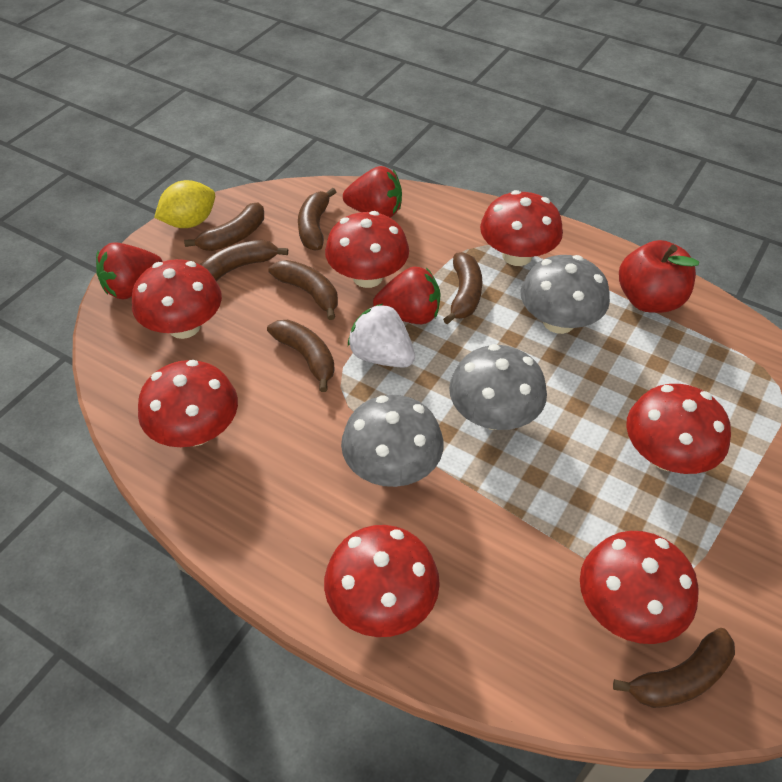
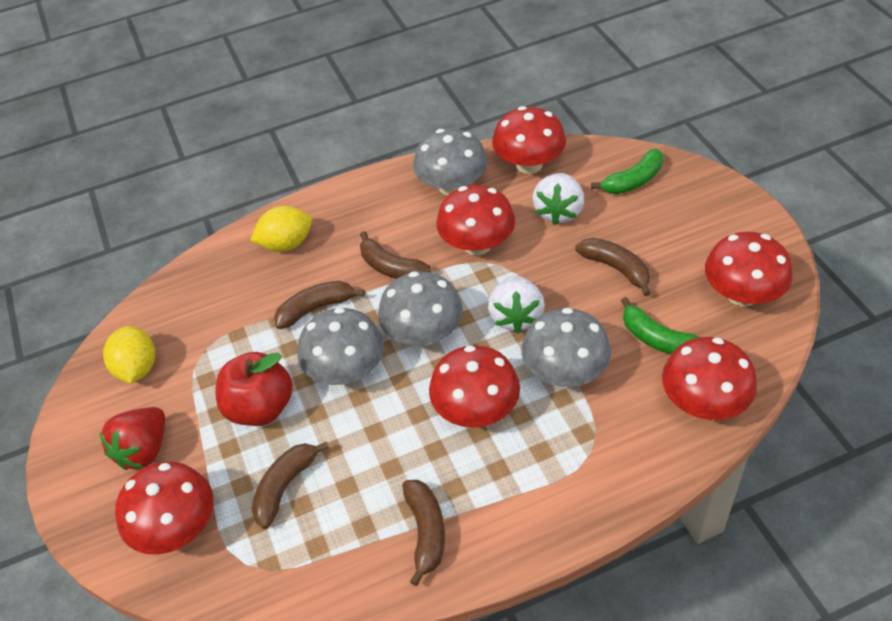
brown banana: 7 -> 5
green banana: 0 -> 2
grey mushroom: 3 -> 4
red mushroom: 7 -> 6
red strawberry: 3 -> 1
white strawberry: 1 -> 2
yellow lemon: 1 -> 2

